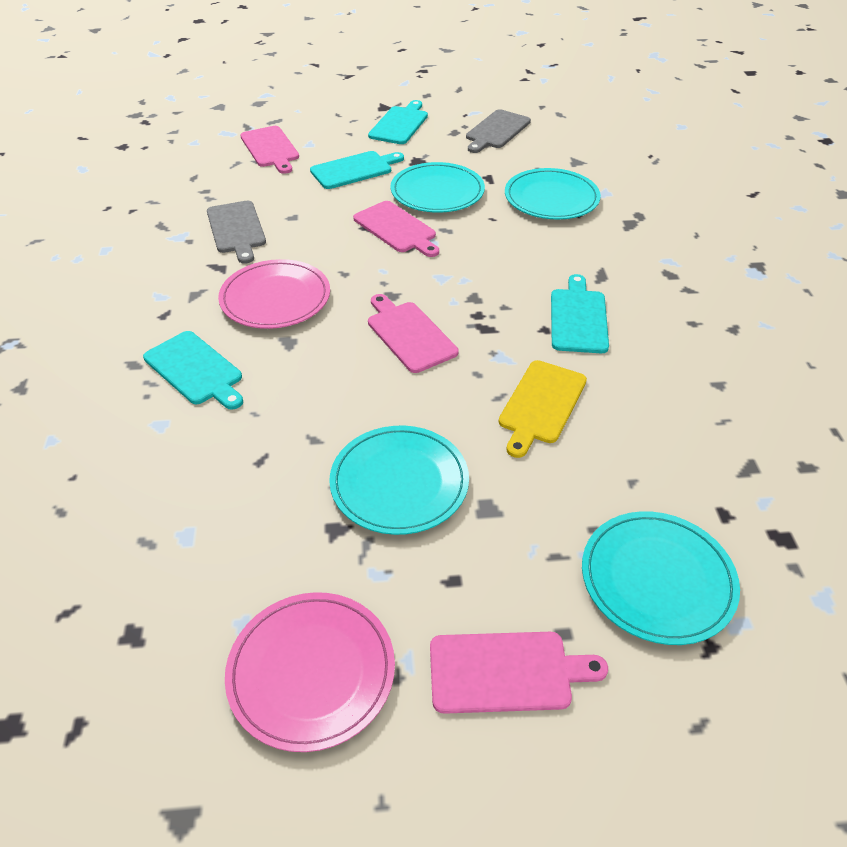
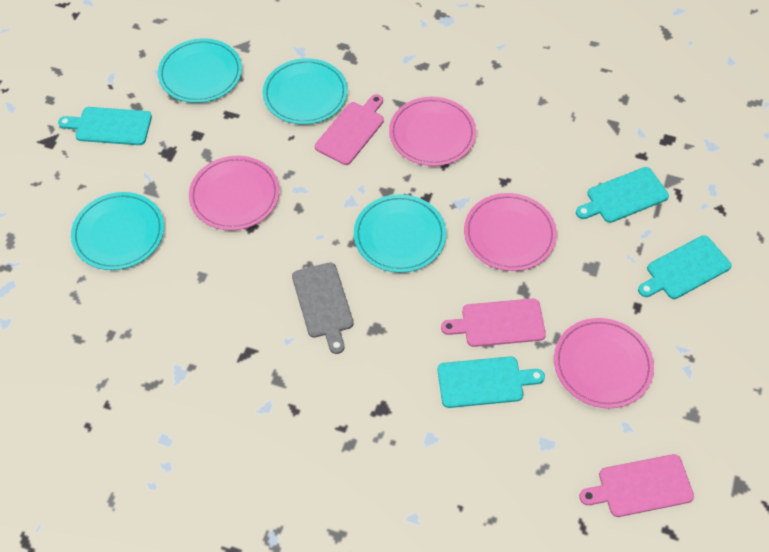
grey cutting board: 2 -> 1
pink cutting board: 4 -> 3
pink plate: 2 -> 4
yellow cutting board: 1 -> 0

